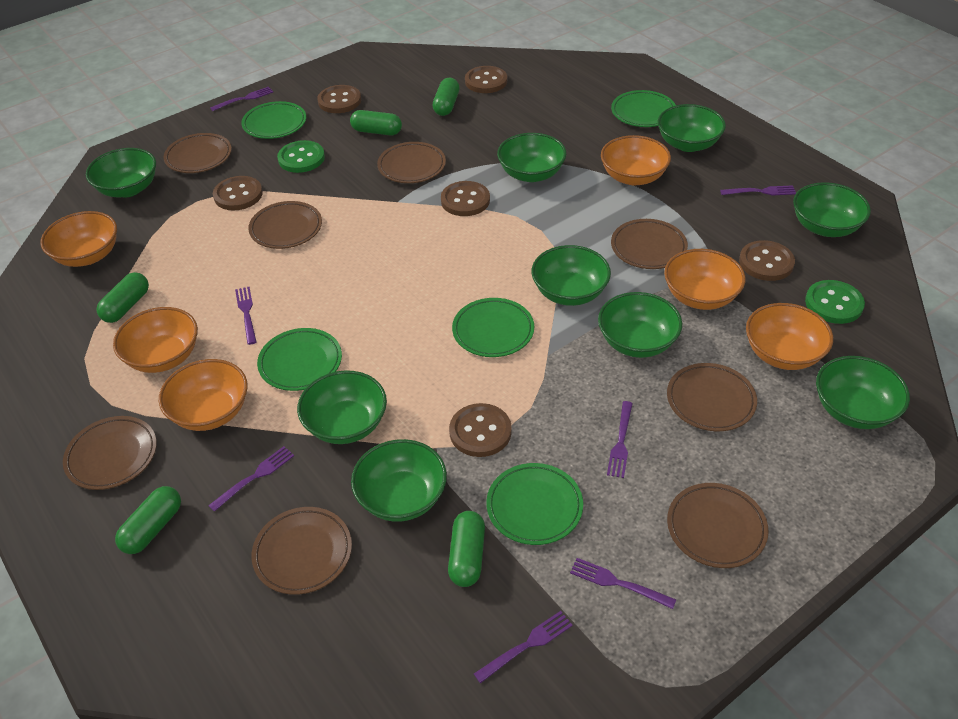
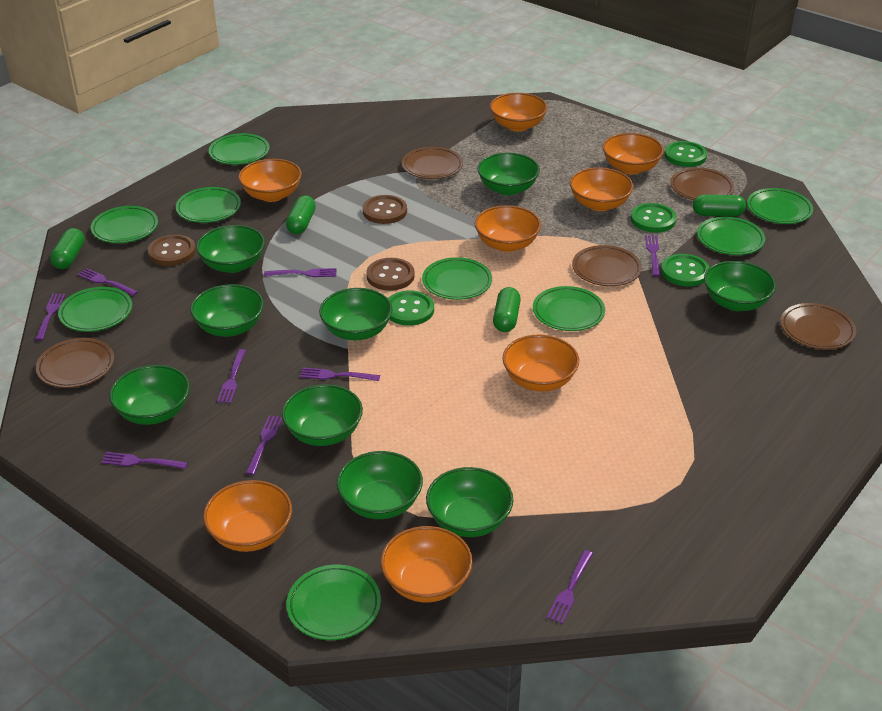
brown button: 6 -> 3
brown plate: 8 -> 5
green button: 2 -> 4
green capsule: 5 -> 4
green plate: 5 -> 9
orange bowl: 6 -> 8
purple fork: 7 -> 9

